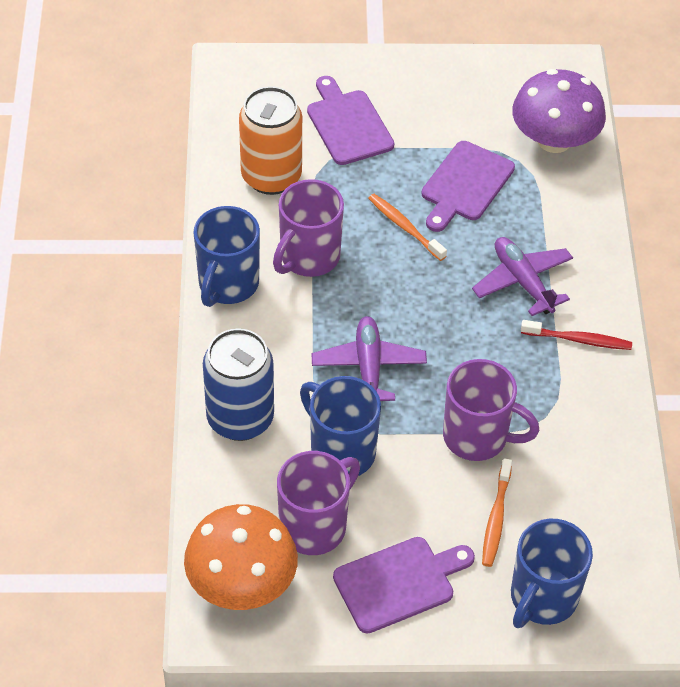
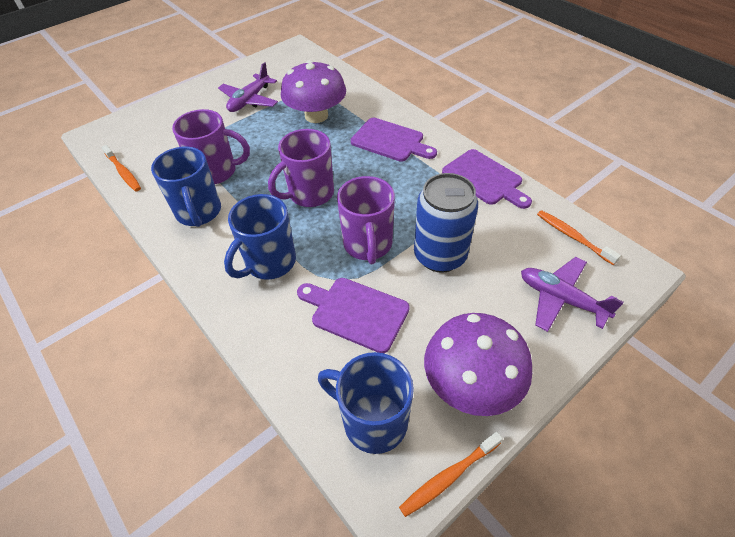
orange can: 1 -> 0
orange mushroom: 1 -> 0
orange toothbrush: 2 -> 3
purple mushroom: 1 -> 2
red toothbrush: 1 -> 0

